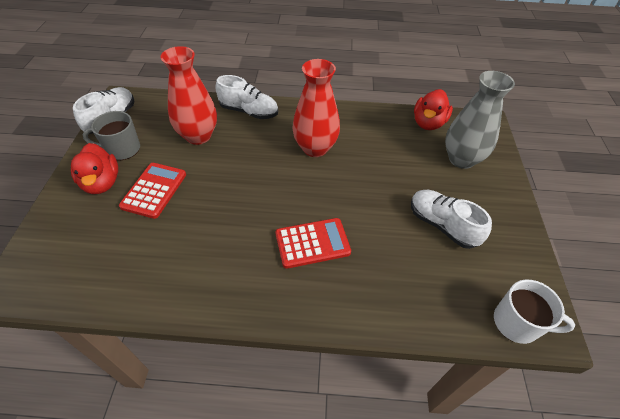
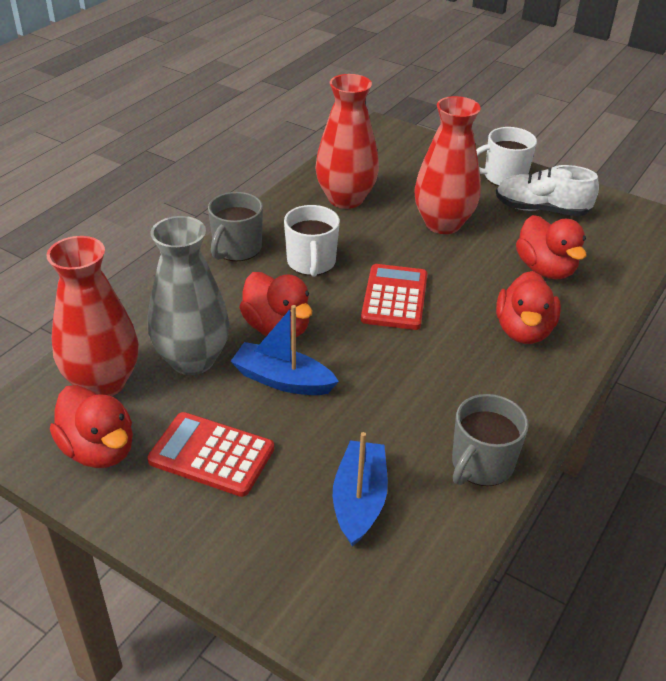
blue boat: 0 -> 2
grey mug: 1 -> 2
red duck: 2 -> 4
red vase: 2 -> 3
white mug: 1 -> 2
white shoe: 3 -> 1

